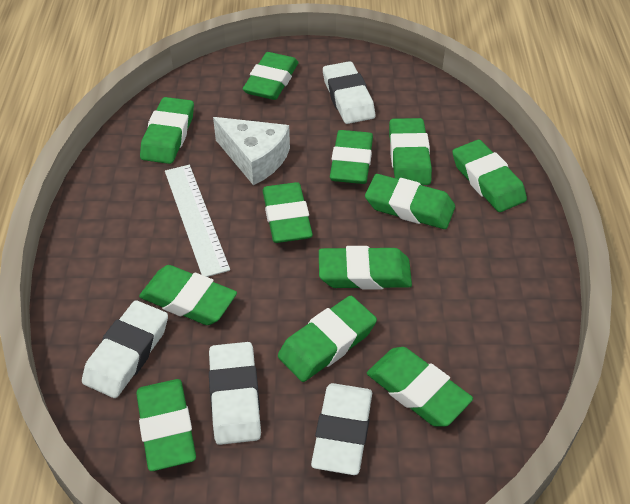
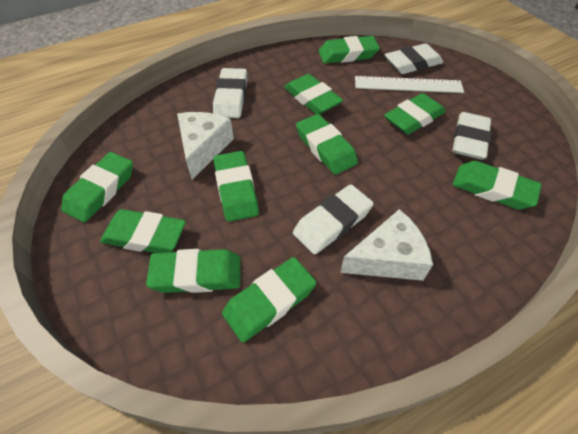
green eraser: 12 -> 10
white cheese: 1 -> 2

